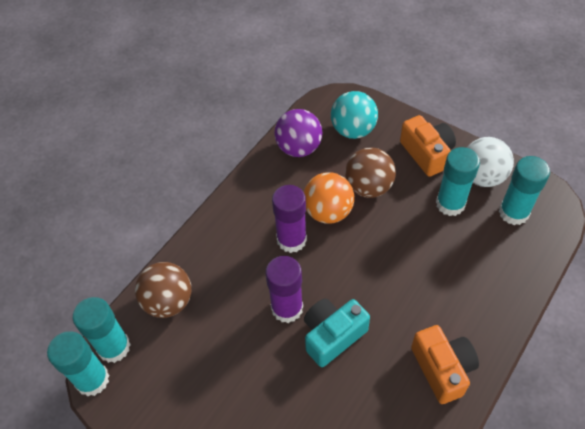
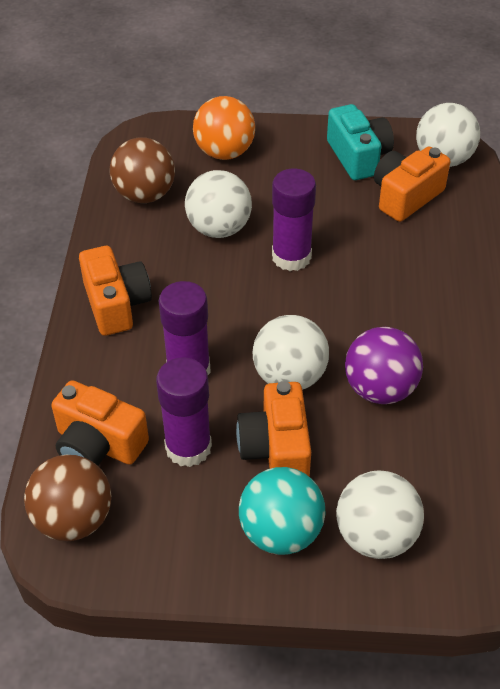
orange camera: 2 -> 4
purple glue stick: 2 -> 3
turquoise glue stick: 4 -> 0
white ball: 1 -> 4

